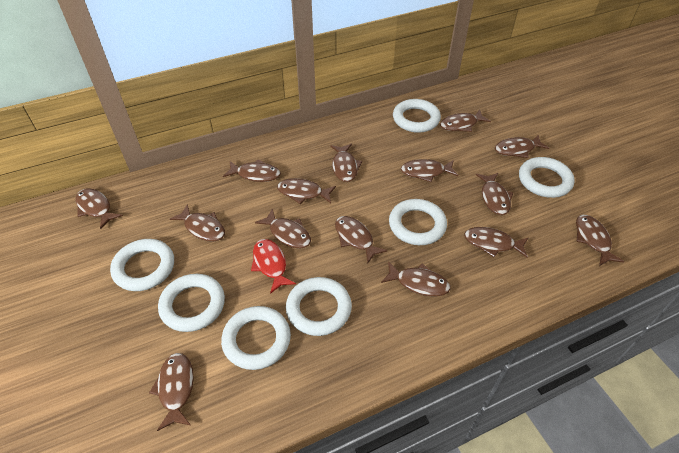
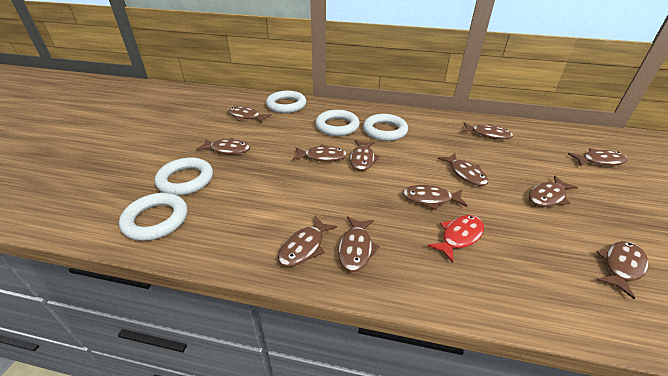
brown fish: 15 -> 12
white ring: 7 -> 5

